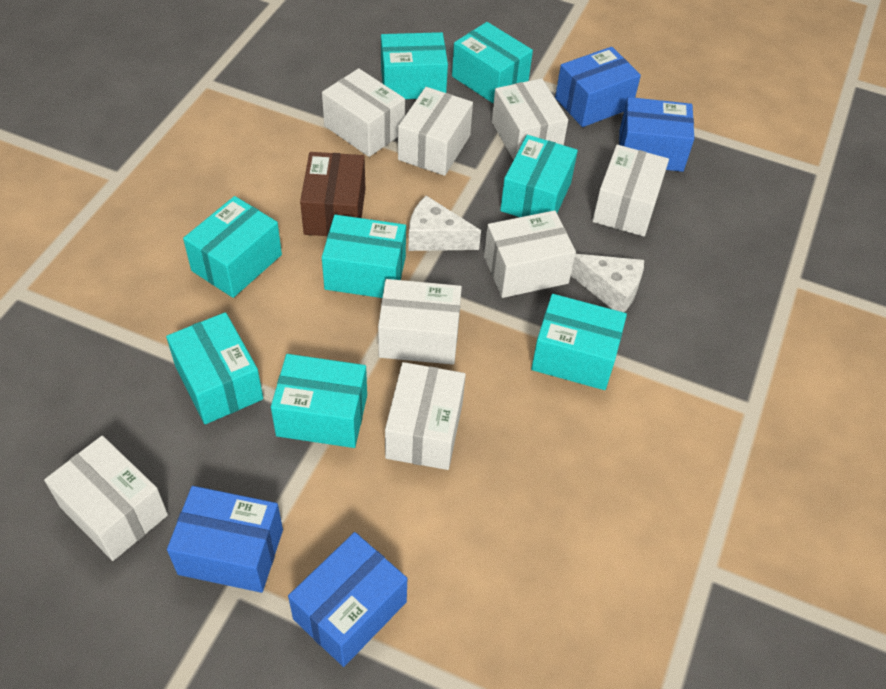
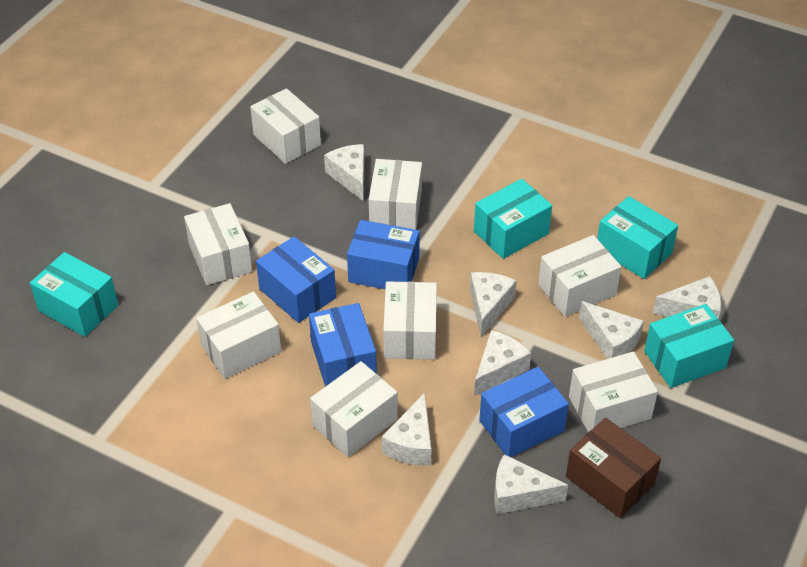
turquoise box: 8 -> 4
white cheese: 2 -> 7

